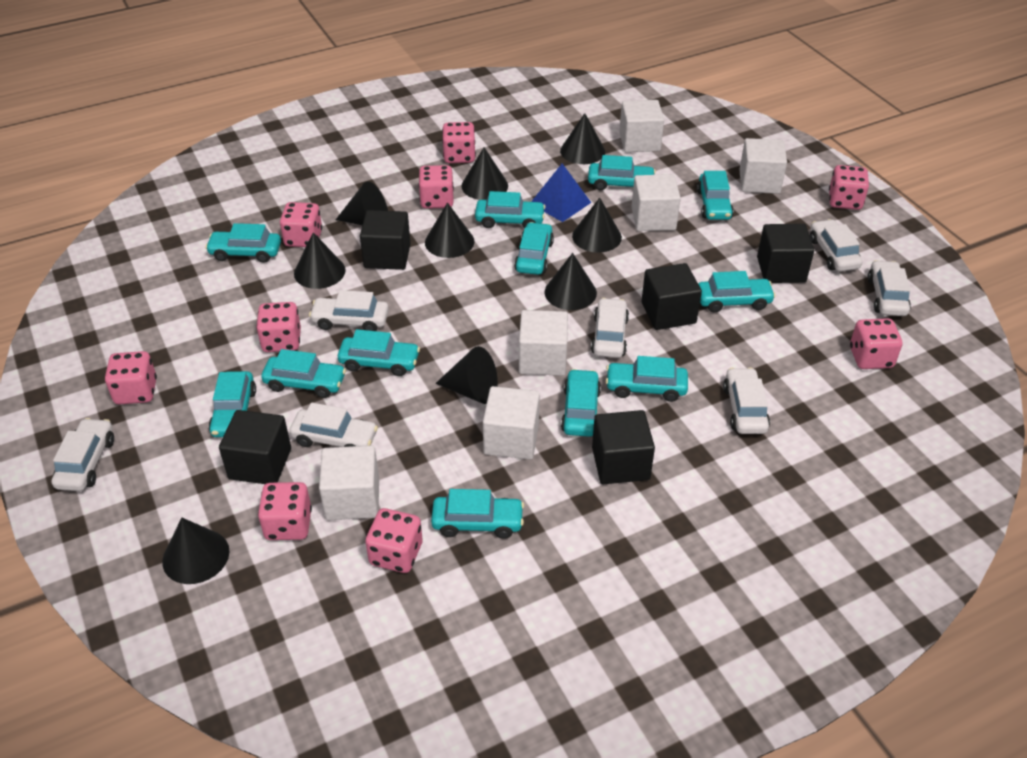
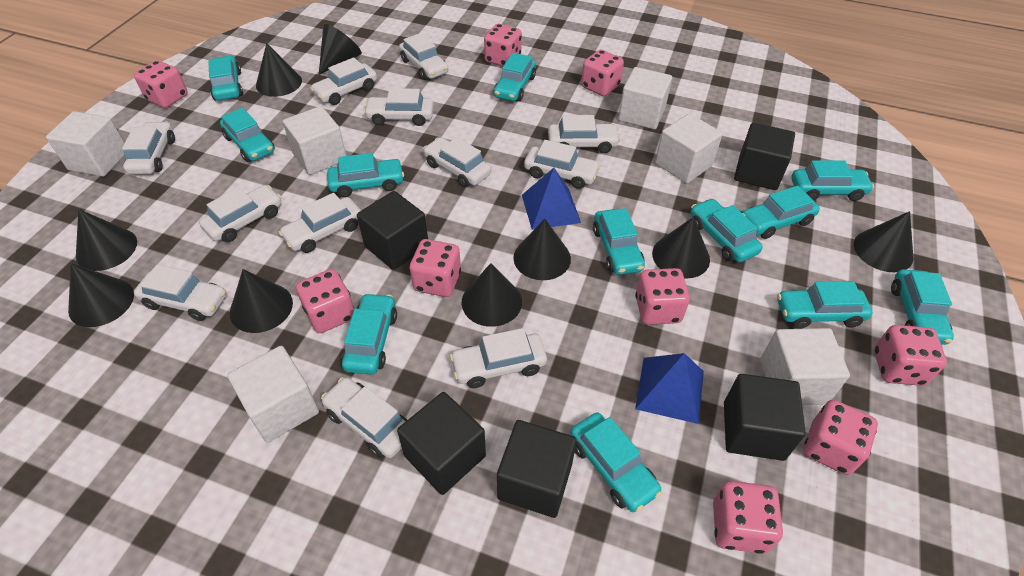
blue pyramid: 1 -> 2
white car: 7 -> 12

